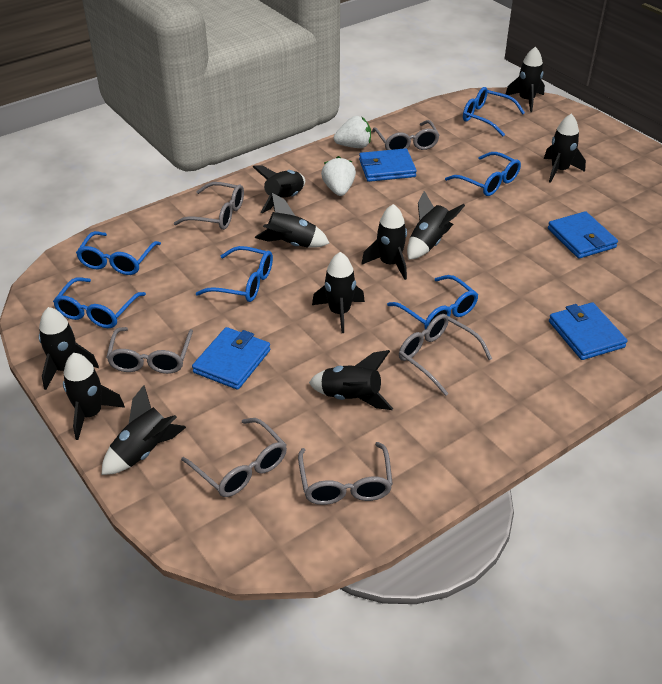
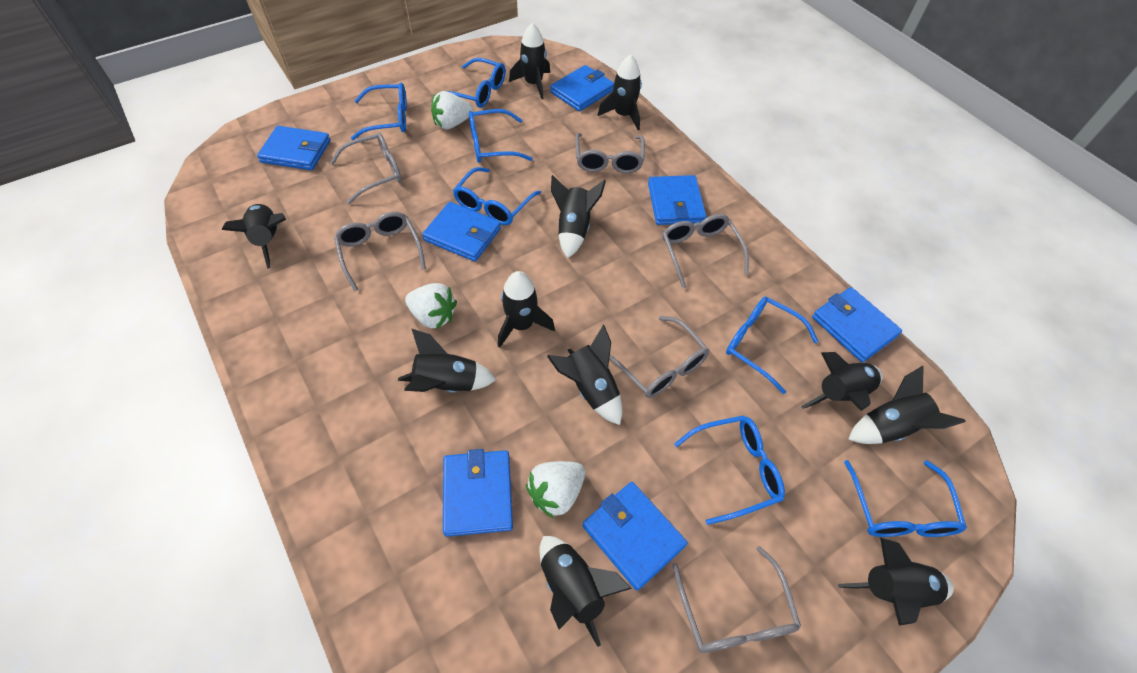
blue glasses: 6 -> 7
blue wallet: 4 -> 7
white strawberry: 2 -> 3

